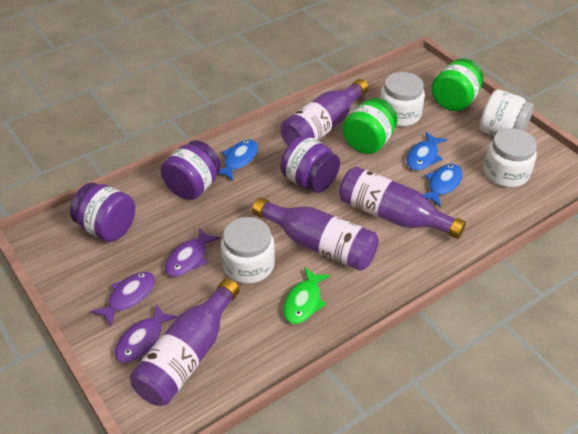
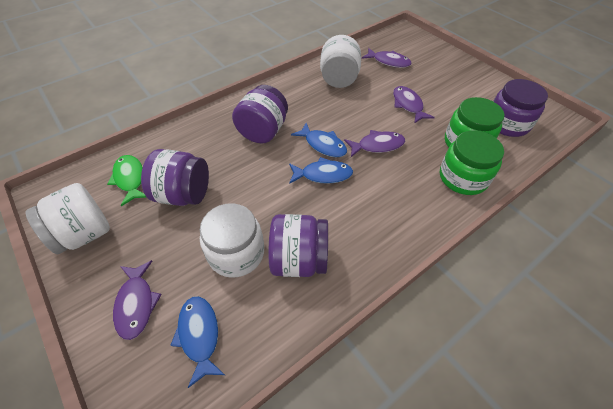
purple bottle: 4 -> 0
purple fish: 3 -> 4
purple jar: 3 -> 4
white jar: 4 -> 3

